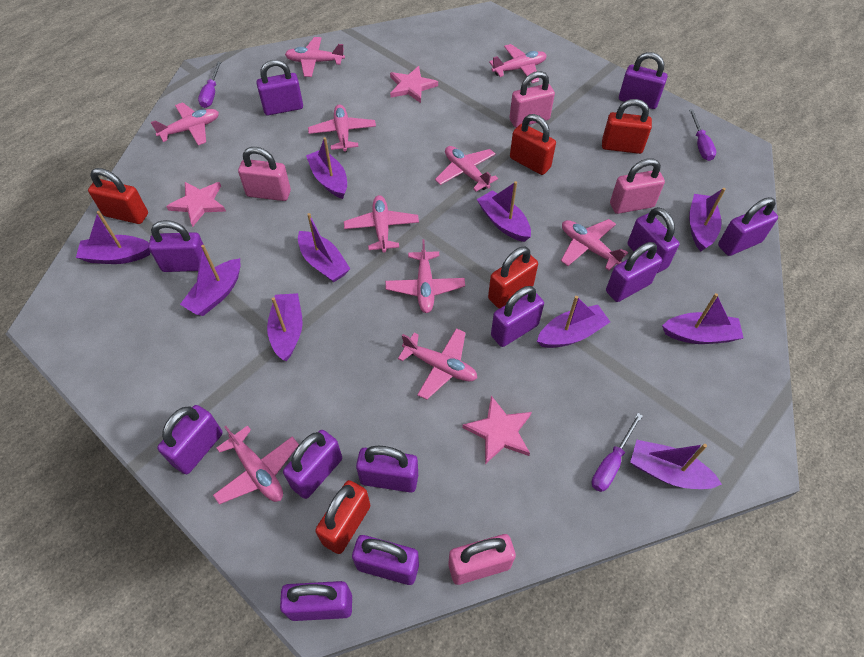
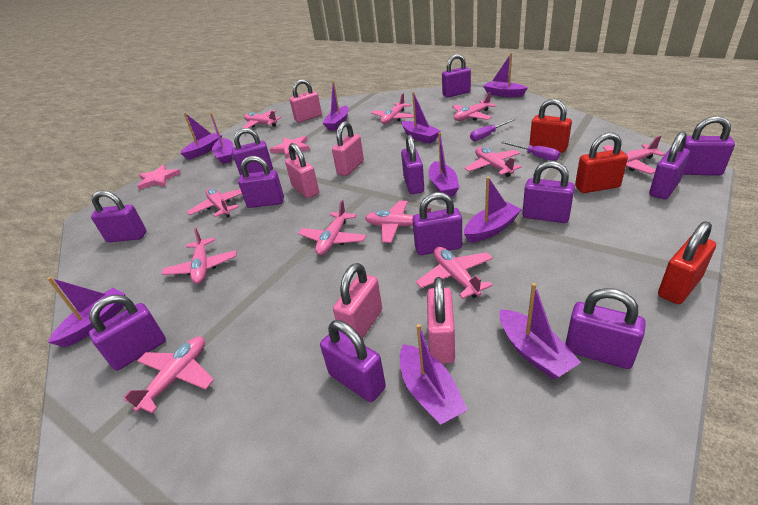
pink padlock: 4 -> 5
pink plane: 10 -> 11
pink star: 3 -> 2
purple screwdriver: 3 -> 2
red padlock: 5 -> 3

